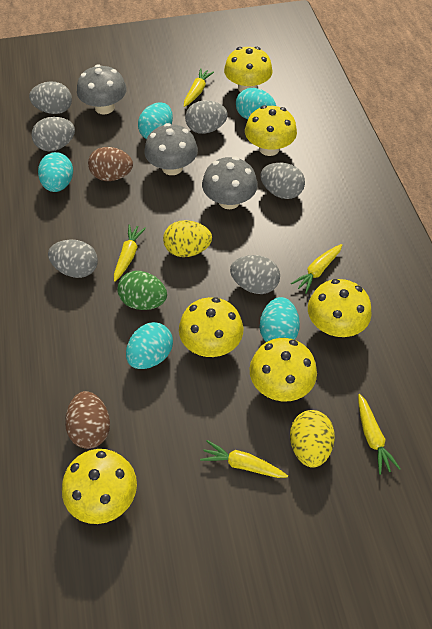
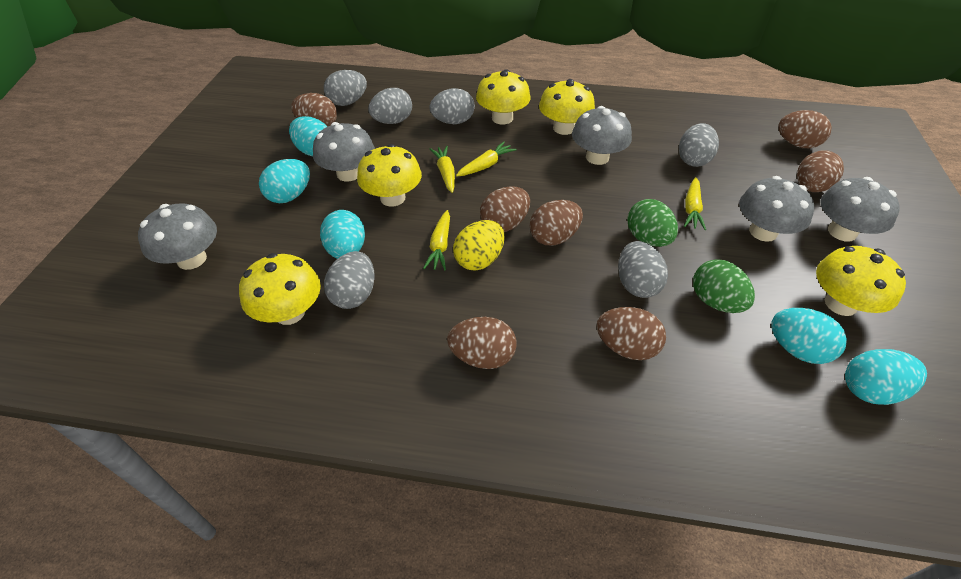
brown egg: 2 -> 7
green egg: 1 -> 2
grey mushroom: 3 -> 5
yellow carrot: 5 -> 4
yellow egg: 2 -> 1
yellow mushroom: 6 -> 5

